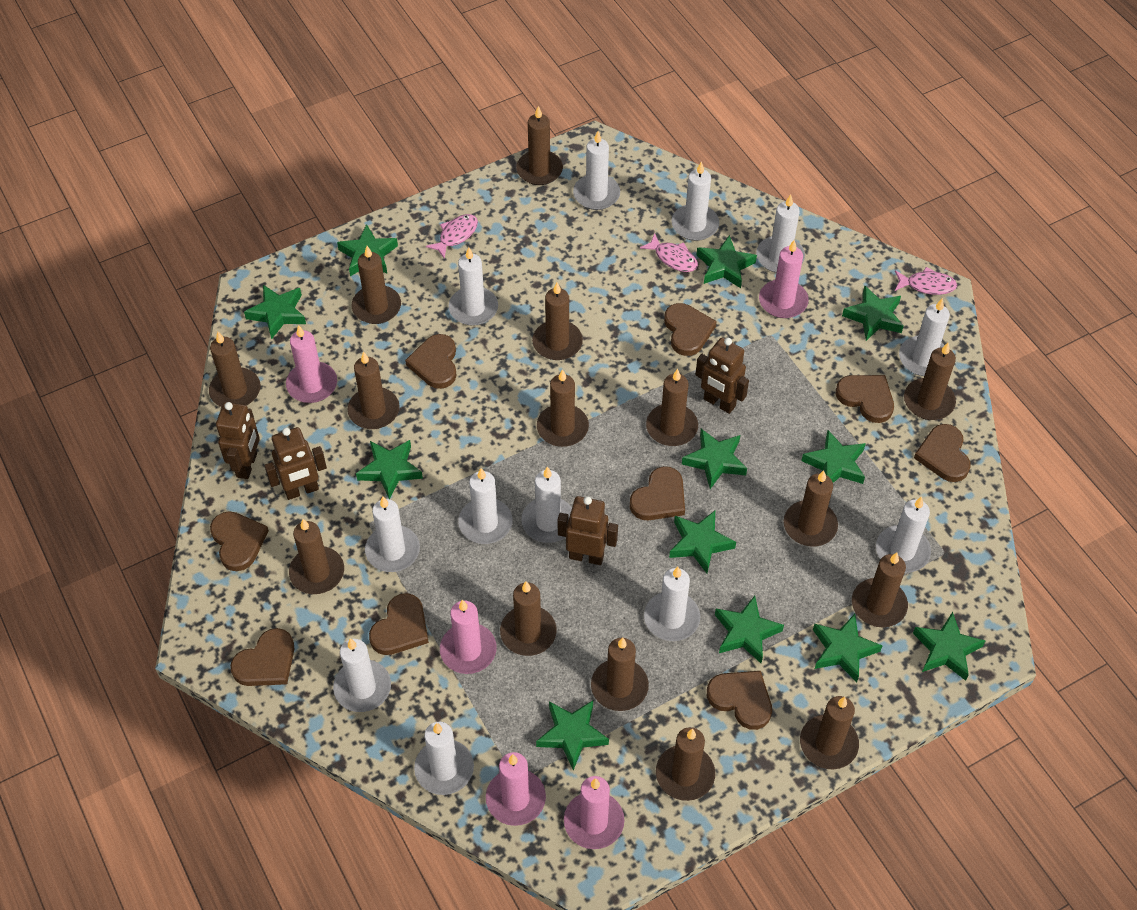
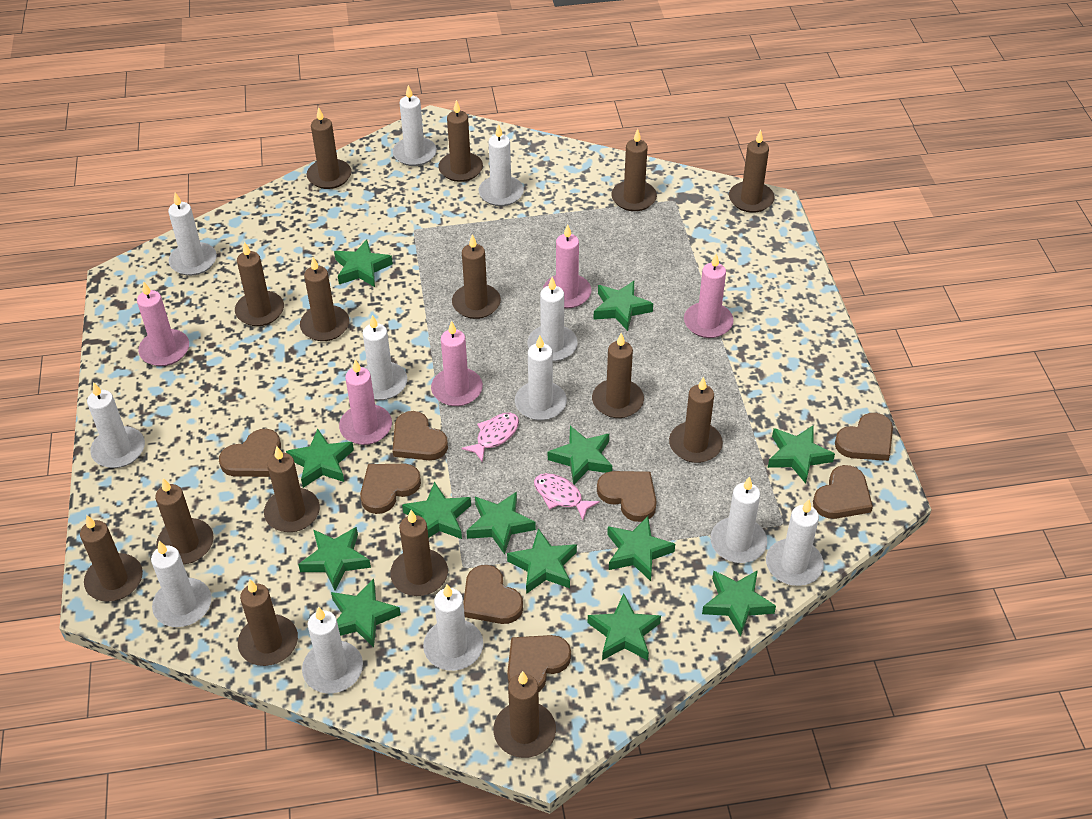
brown heart: 9 -> 8
brown robot: 4 -> 0
green star: 12 -> 13
pink fish: 3 -> 2

